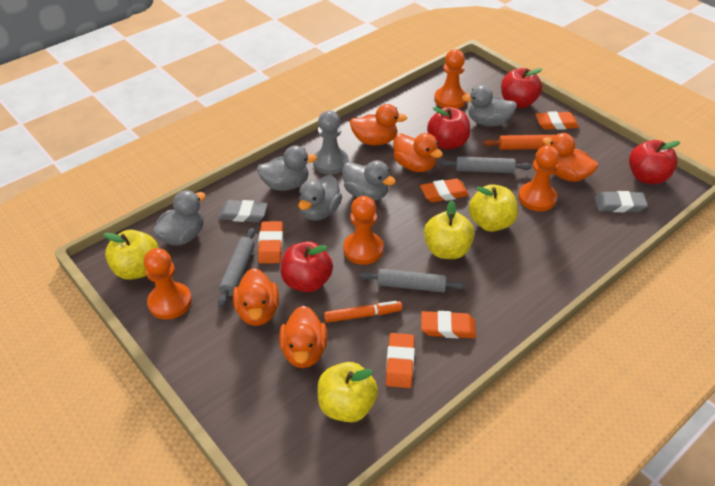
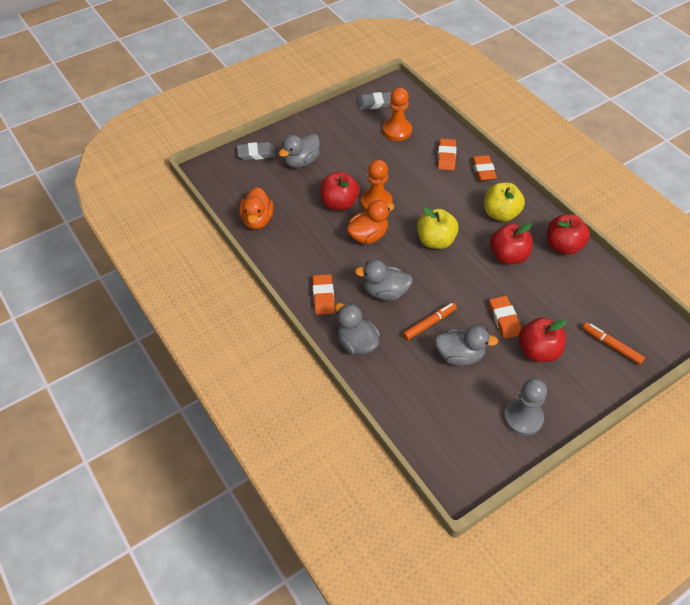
grey duck: 5 -> 4
grey rolling pin: 3 -> 0
orange duck: 5 -> 2
orange eraser: 5 -> 4
orange marker: 1 -> 2
orange pawn: 4 -> 2
orange rolling pin: 1 -> 0
yellow apple: 4 -> 2

